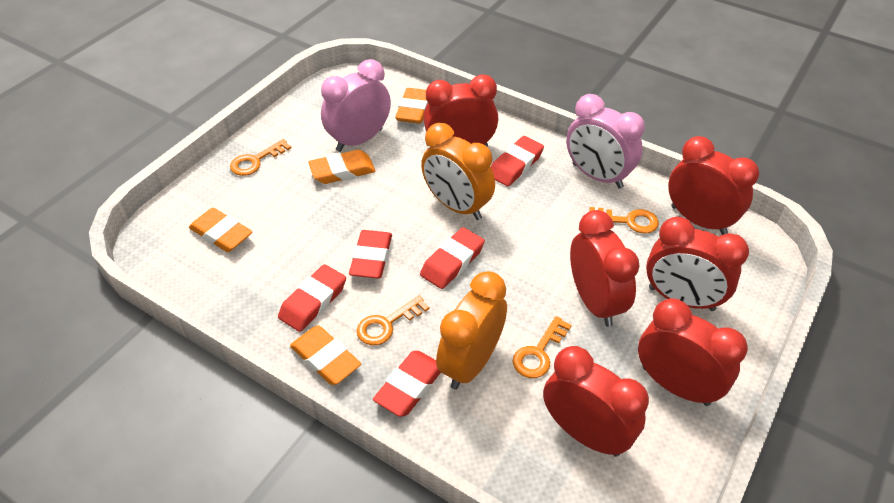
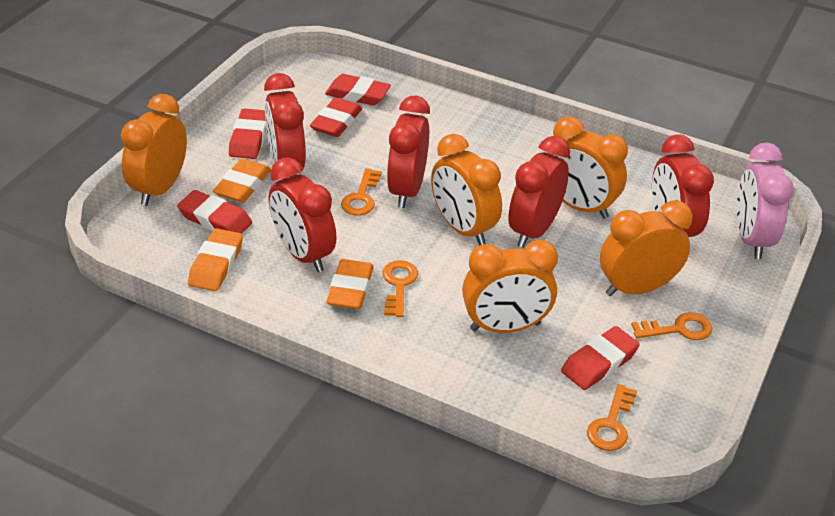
orange clock: 2 -> 5
orange eraser: 4 -> 3
pink clock: 2 -> 1
red clock: 6 -> 5

